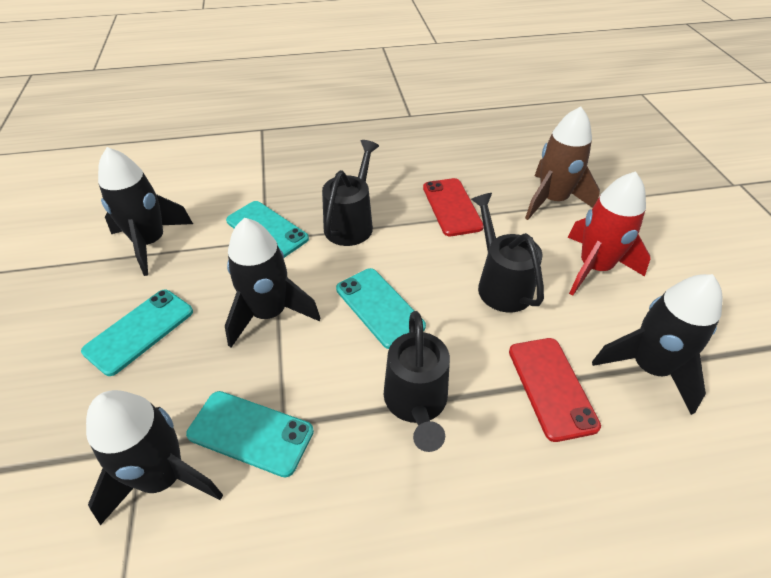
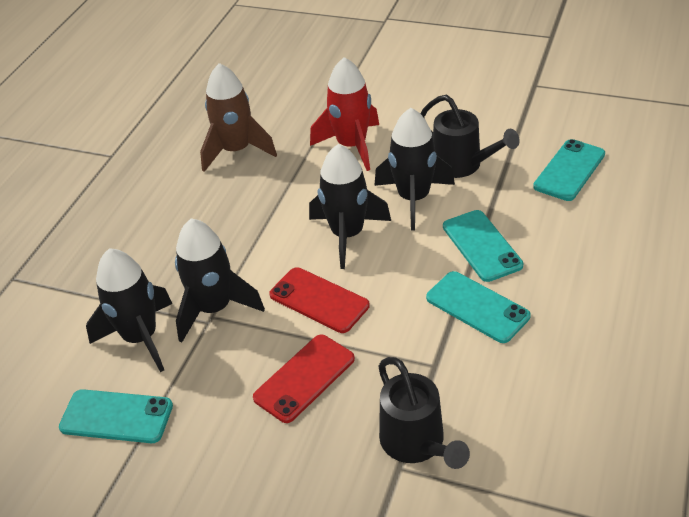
black watering can: 3 -> 2

